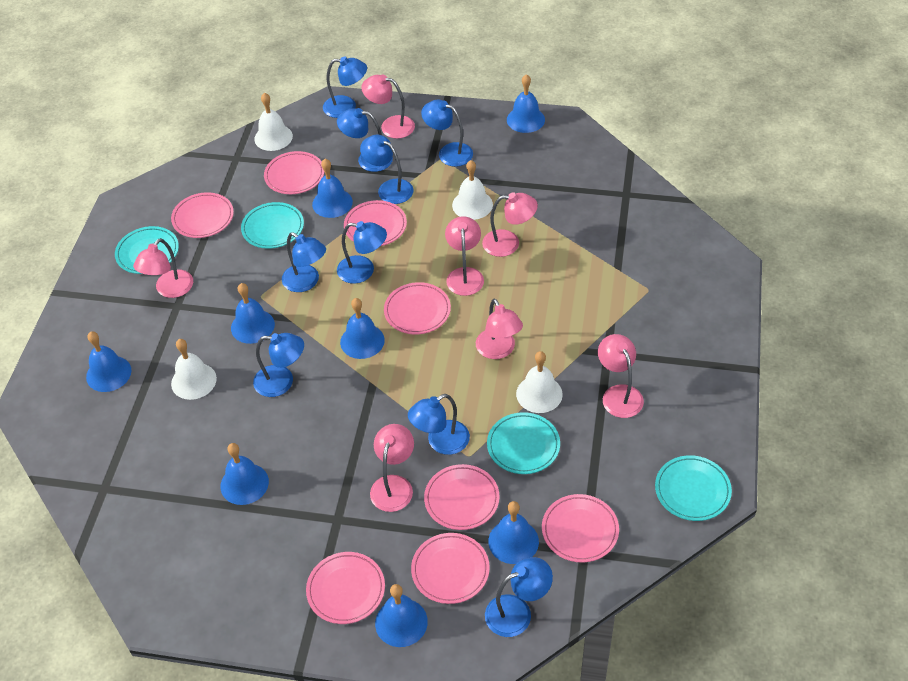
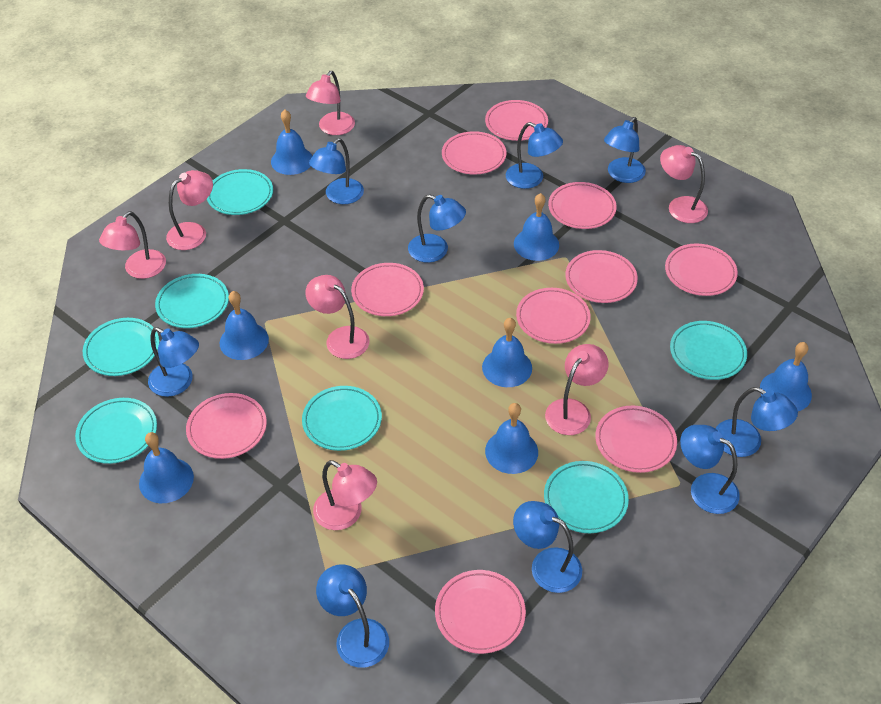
blue bell: 8 -> 7
pink plate: 8 -> 10
turquoise plate: 4 -> 7
white bell: 4 -> 0

